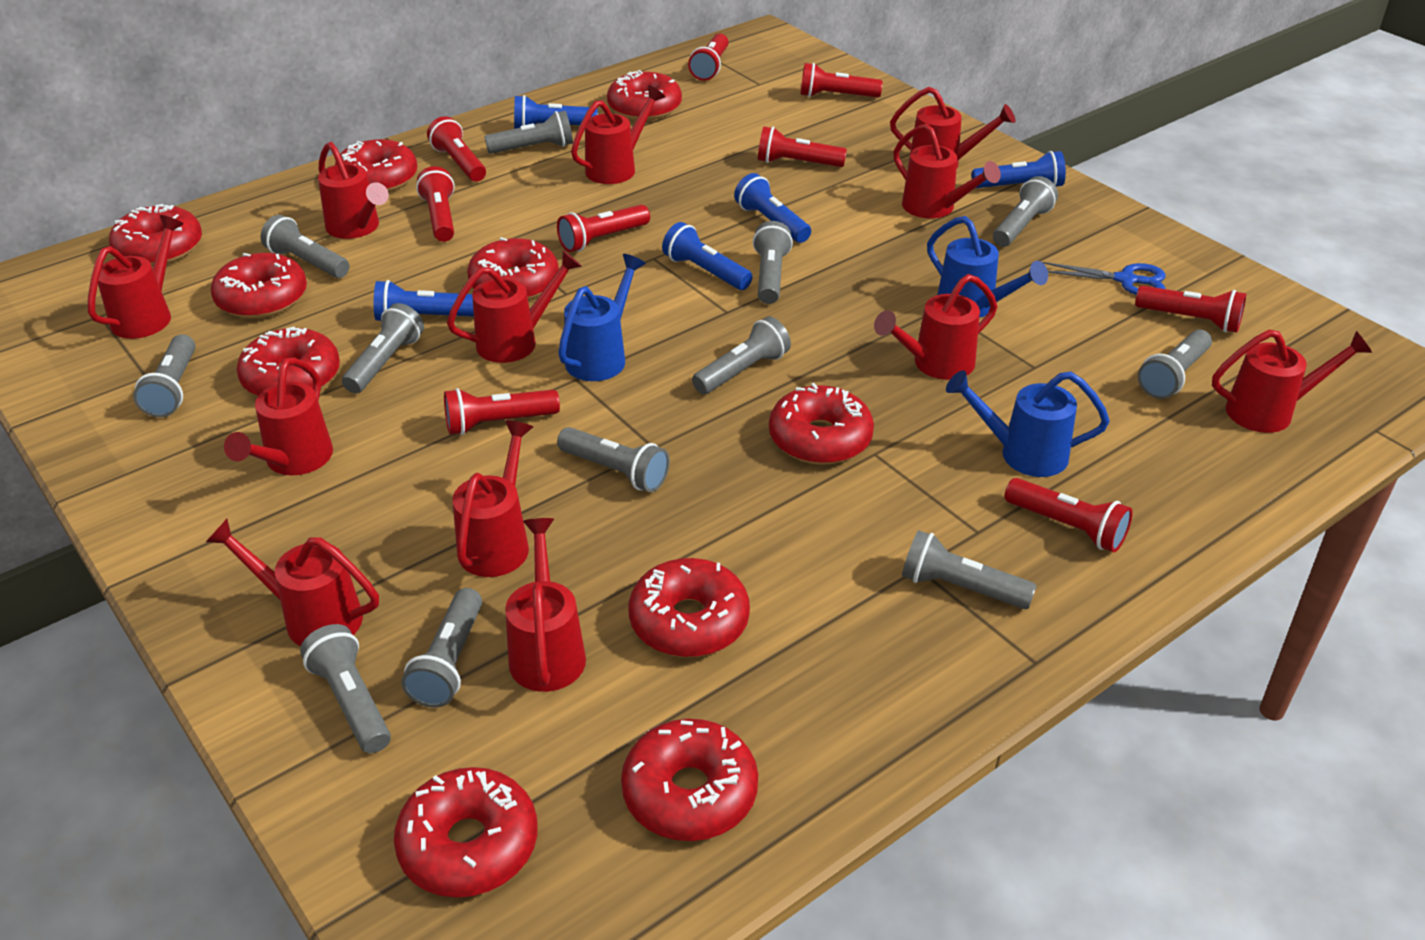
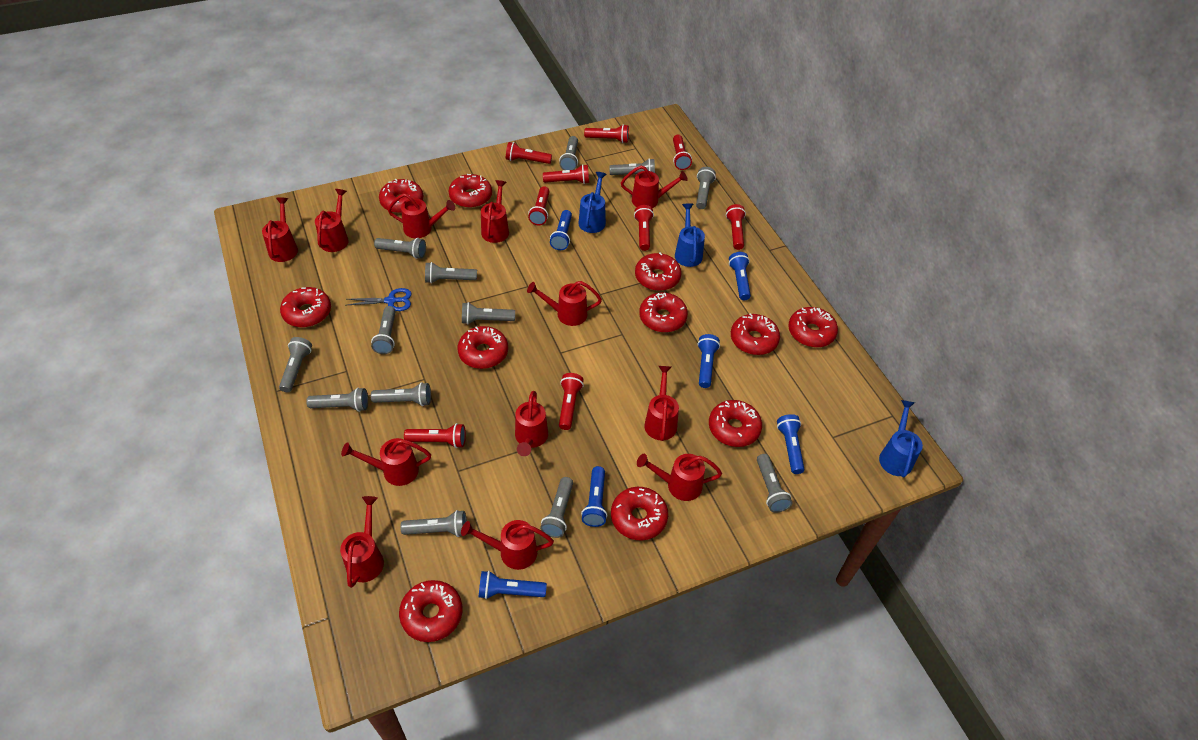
blue flashlight: 5 -> 6
grey flashlight: 12 -> 13
red donut: 10 -> 11

